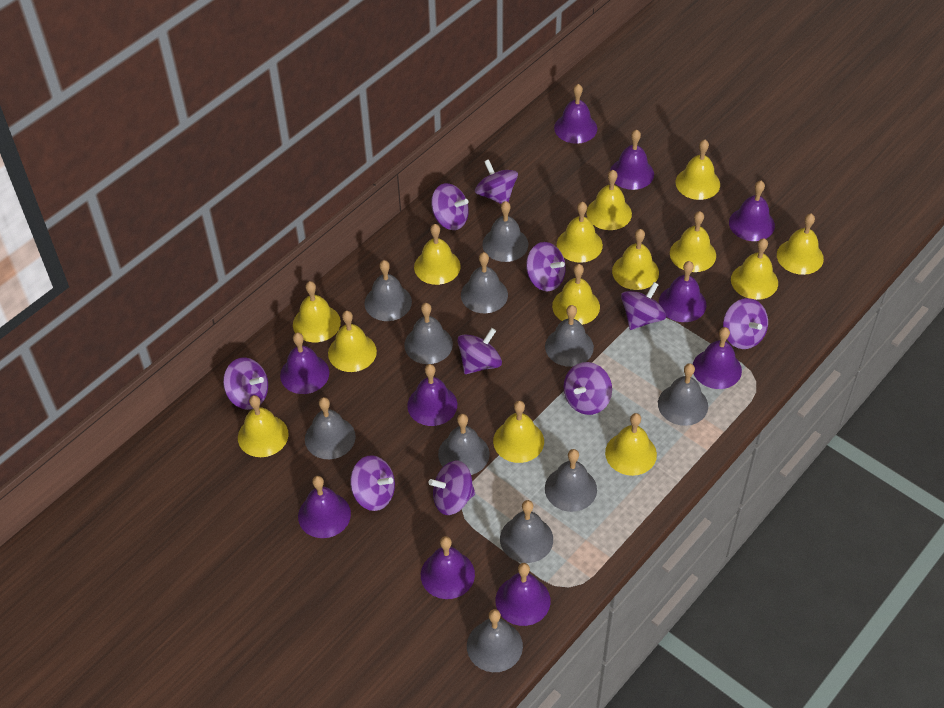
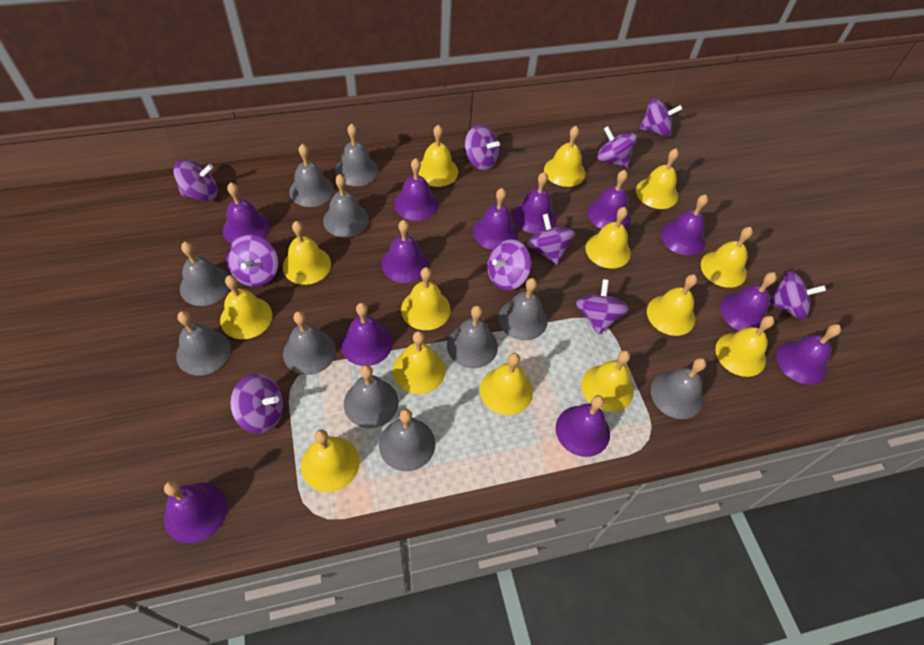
purple bell: 10 -> 12

